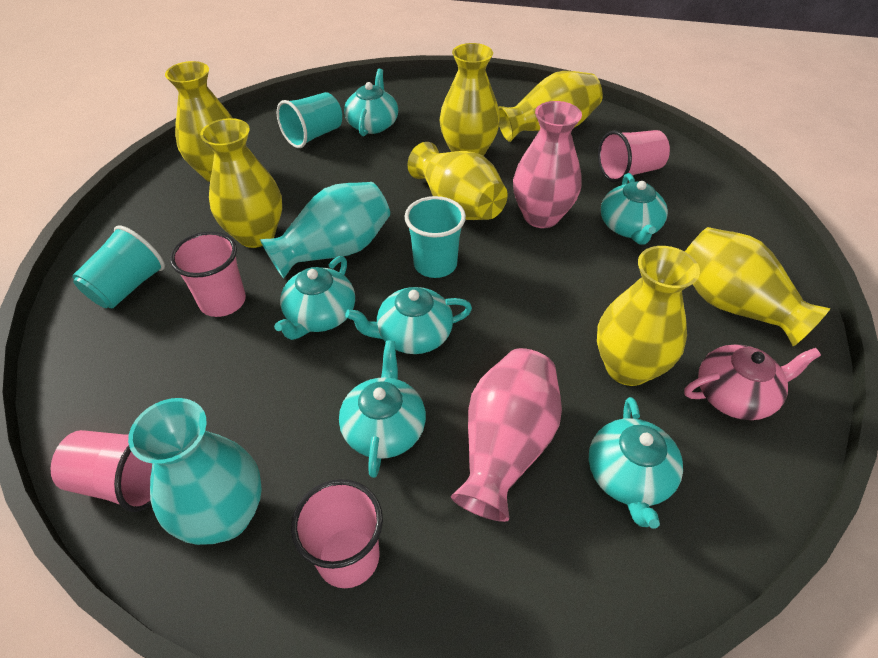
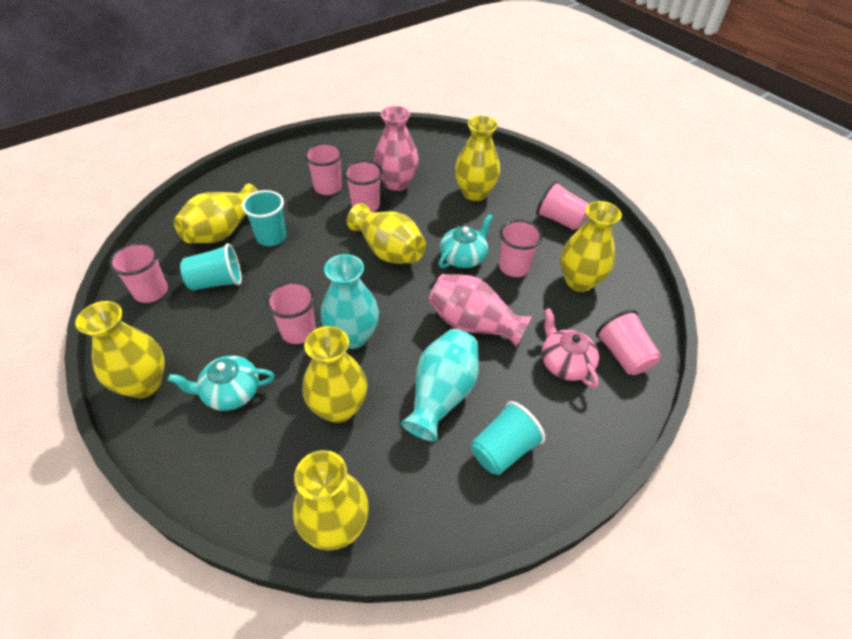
pink cup: 4 -> 7
turquoise teapot: 6 -> 2

